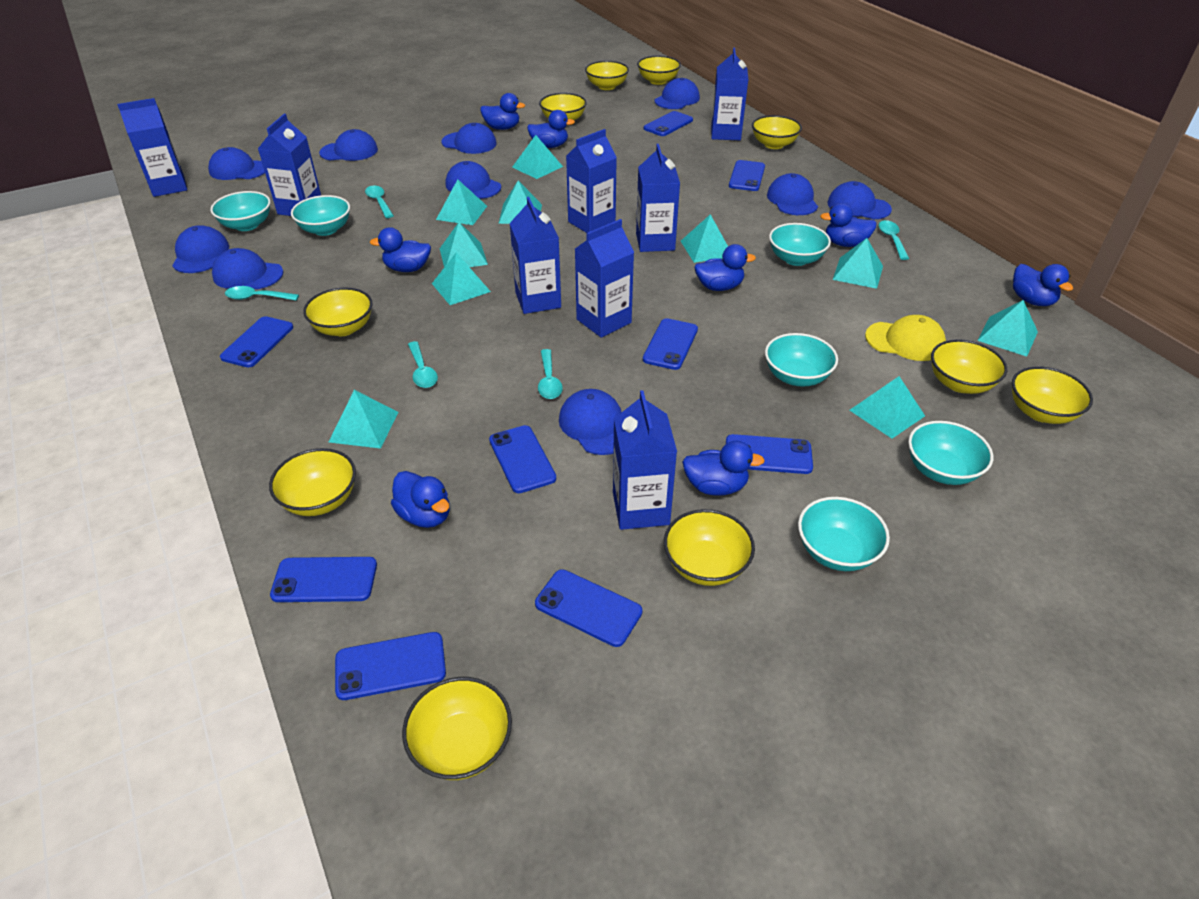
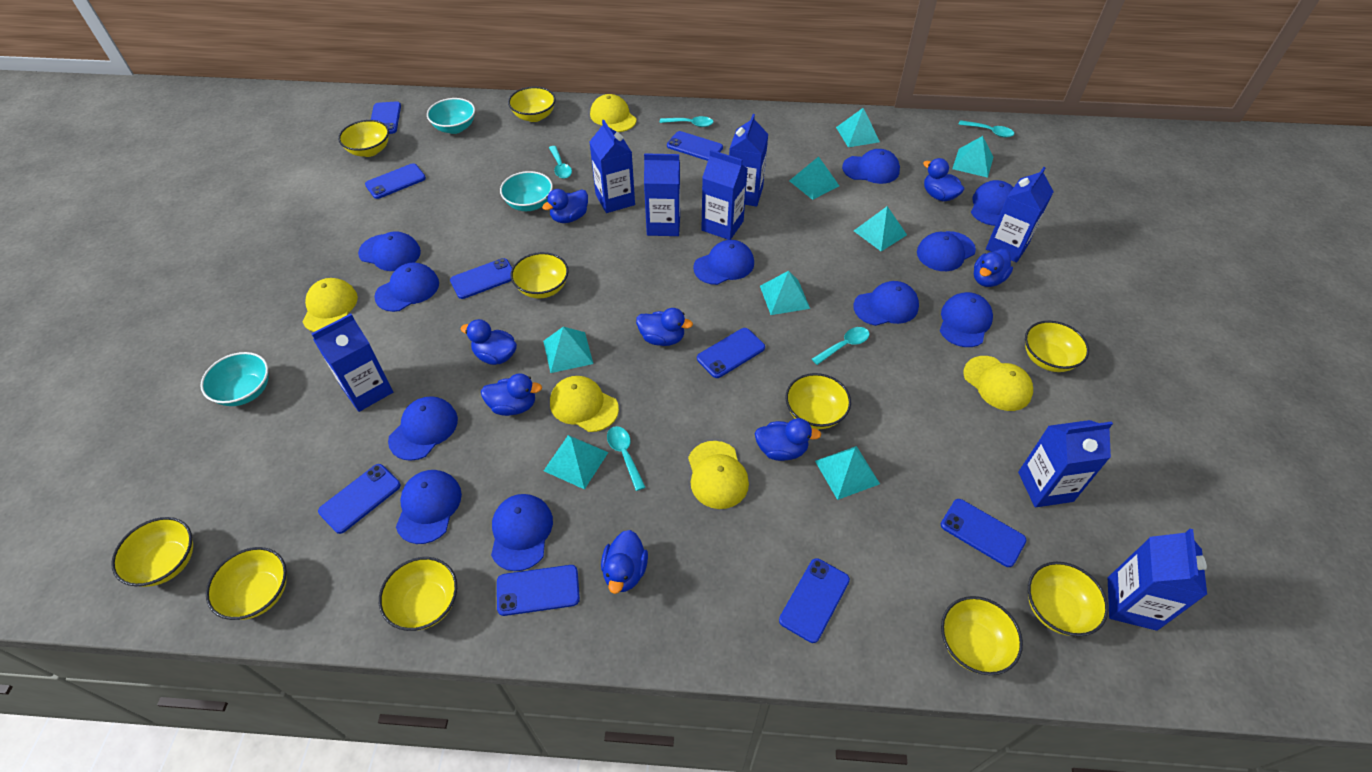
blue cap: 10 -> 11
turquoise bowl: 6 -> 3
turquoise pyramid: 10 -> 8
yellow cap: 1 -> 5

